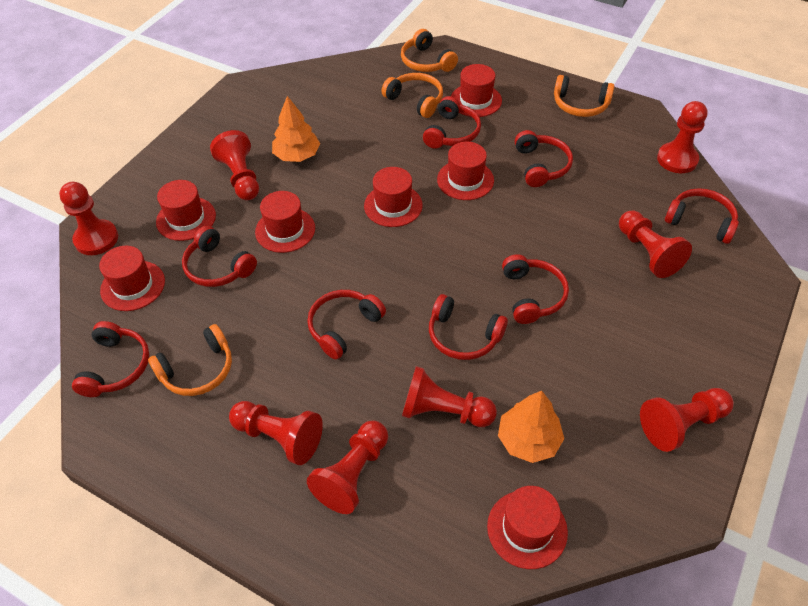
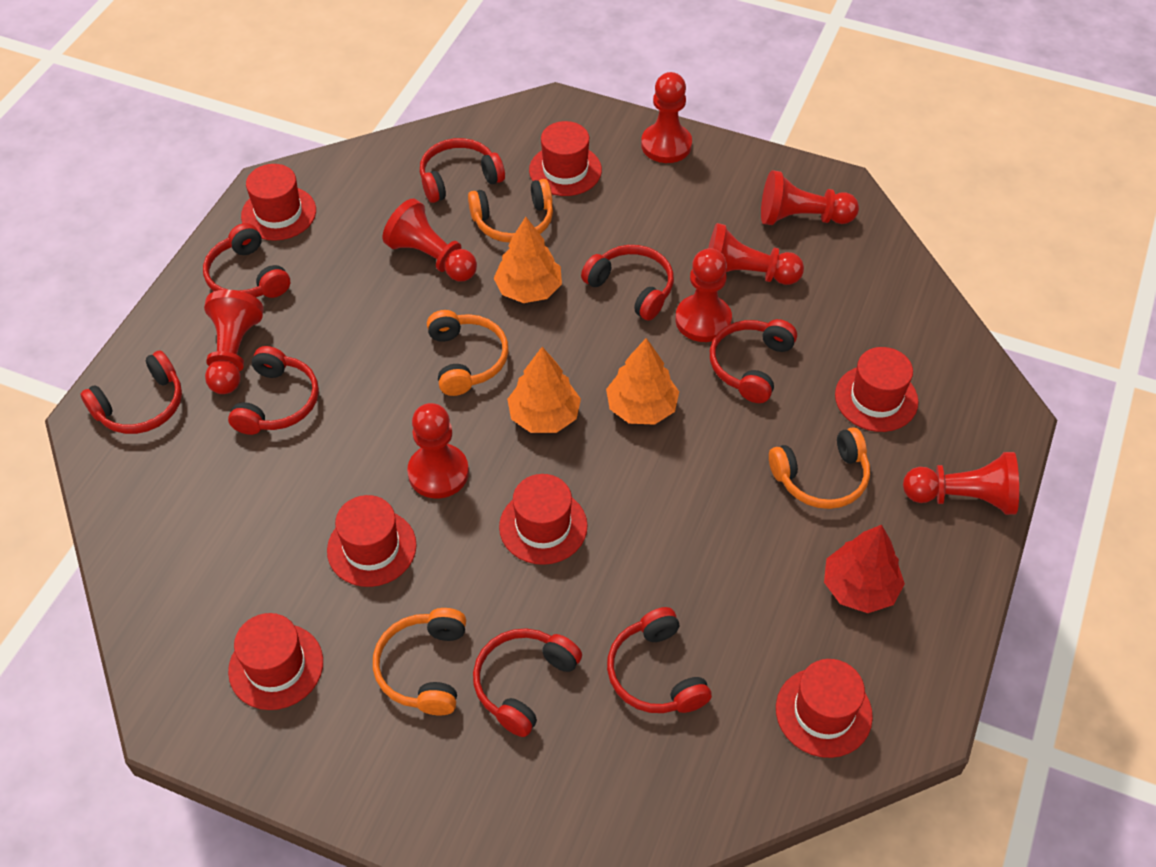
orange tree: 2 -> 3
red tree: 0 -> 1

